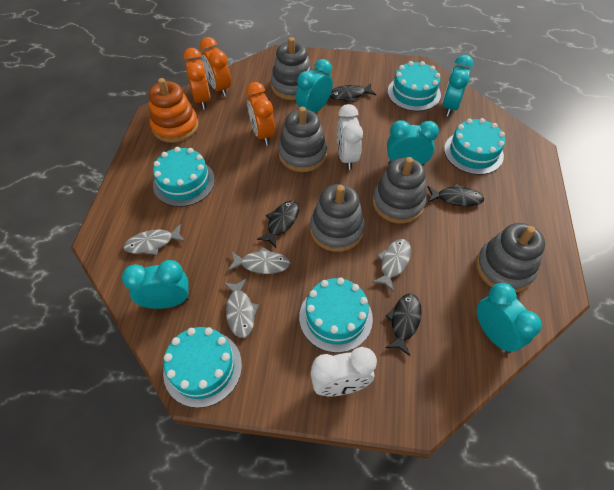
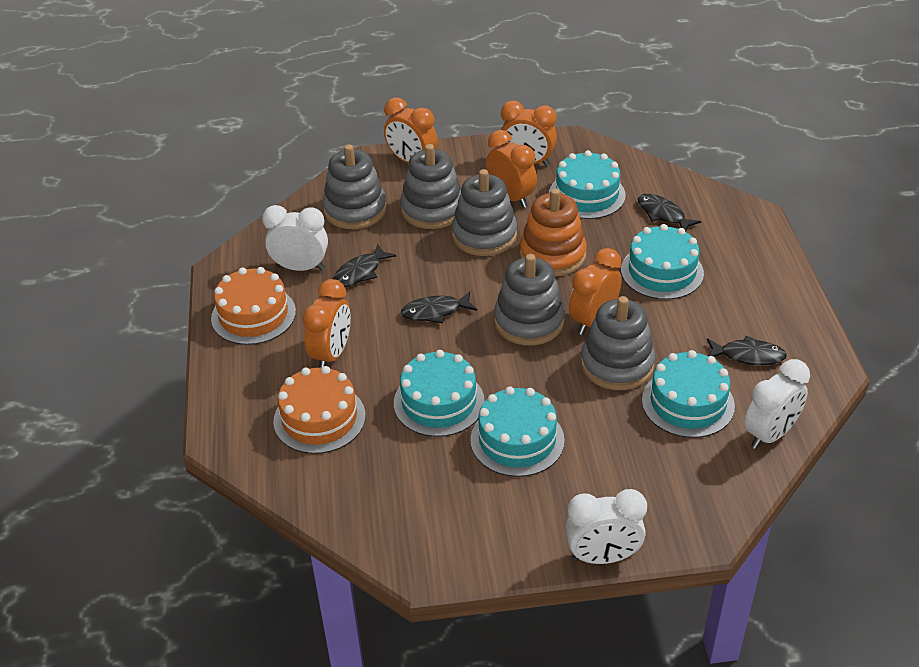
grey fish: 4 -> 0
orange cake: 0 -> 2
orange clock: 3 -> 5
turquoise clock: 5 -> 0
white clock: 2 -> 3

